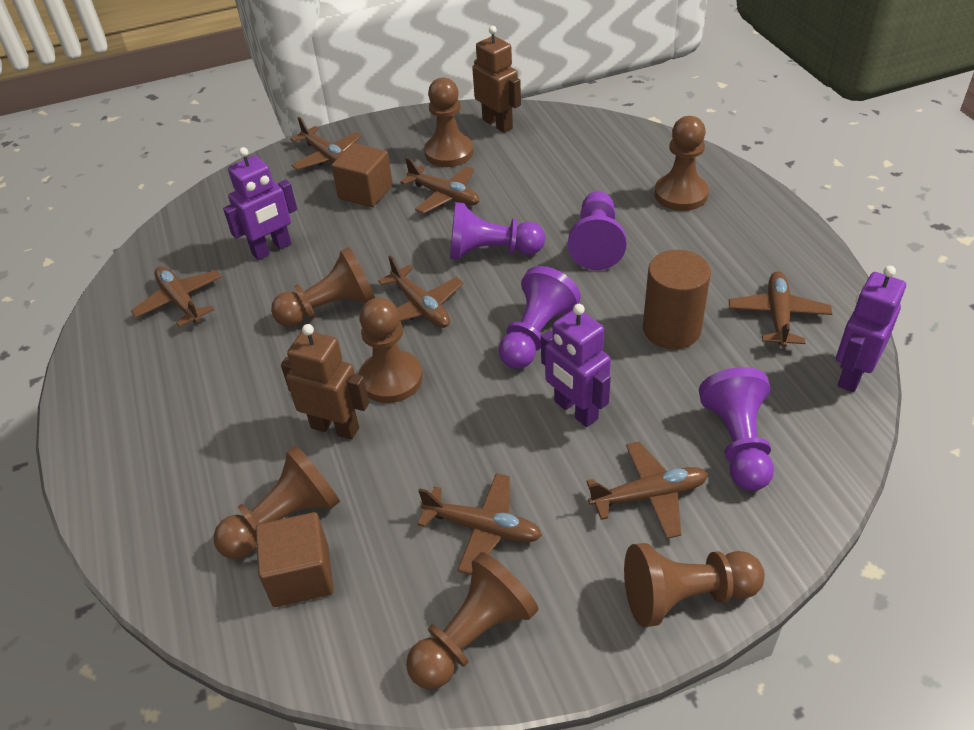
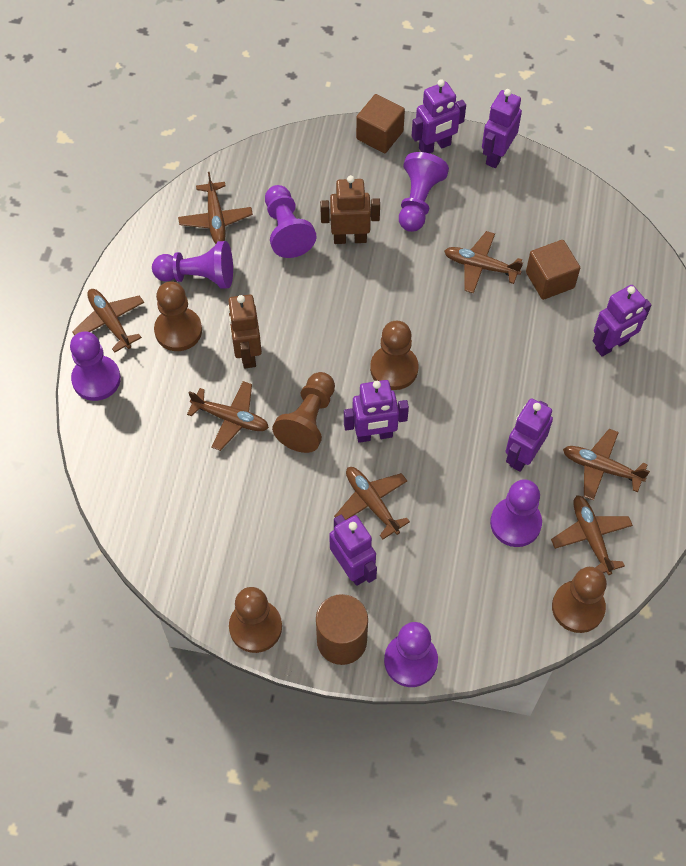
brown pawn: 7 -> 5
purple pawn: 4 -> 6
purple robot: 3 -> 6

